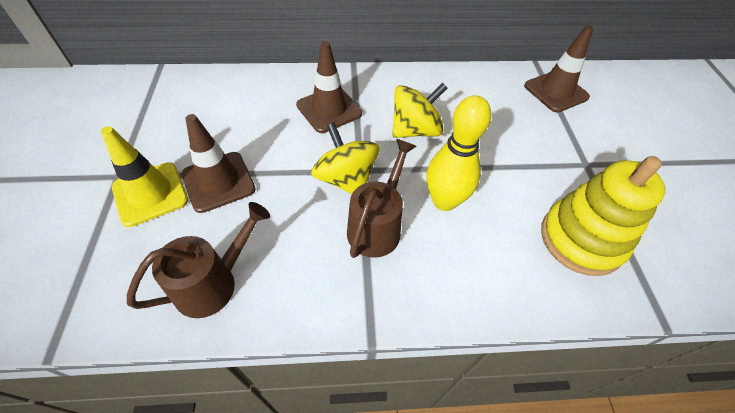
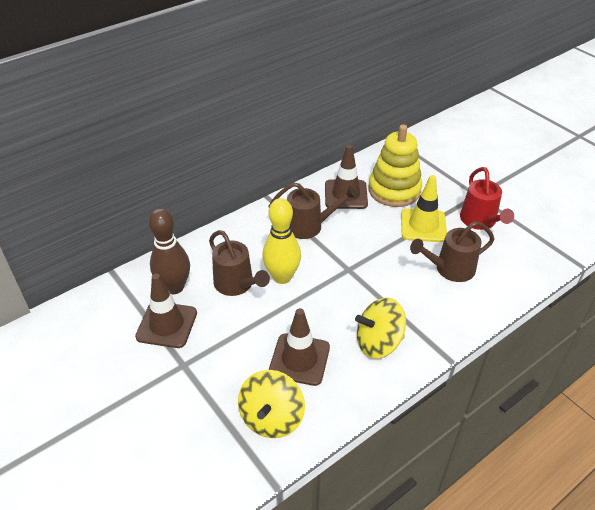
brown bowling pin: 0 -> 1
brown watering can: 2 -> 3
red watering can: 0 -> 1

